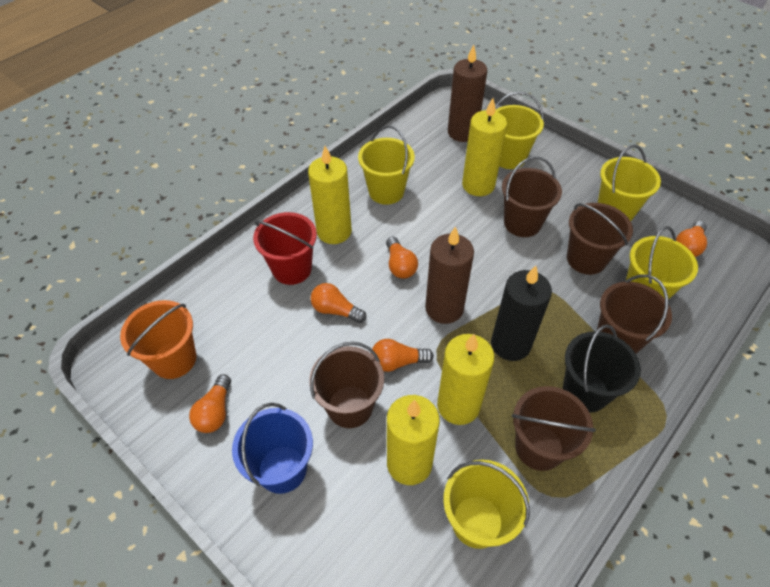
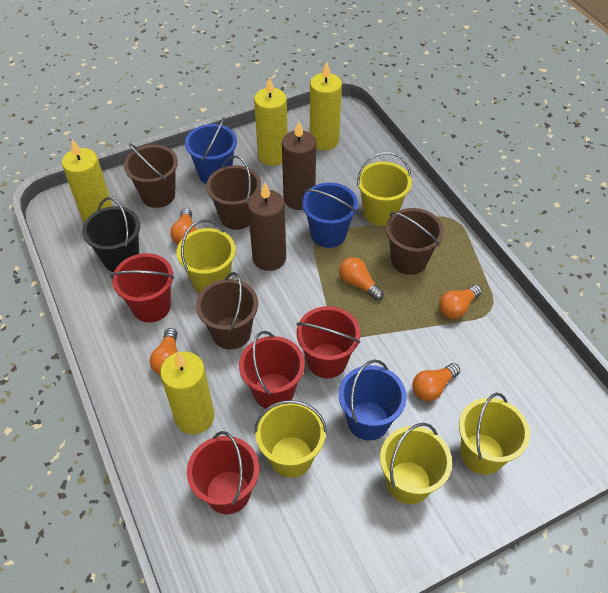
black candle: 1 -> 0
blue bucket: 1 -> 3
brown bucket: 5 -> 4
orange bucket: 1 -> 0
red bucket: 1 -> 4

